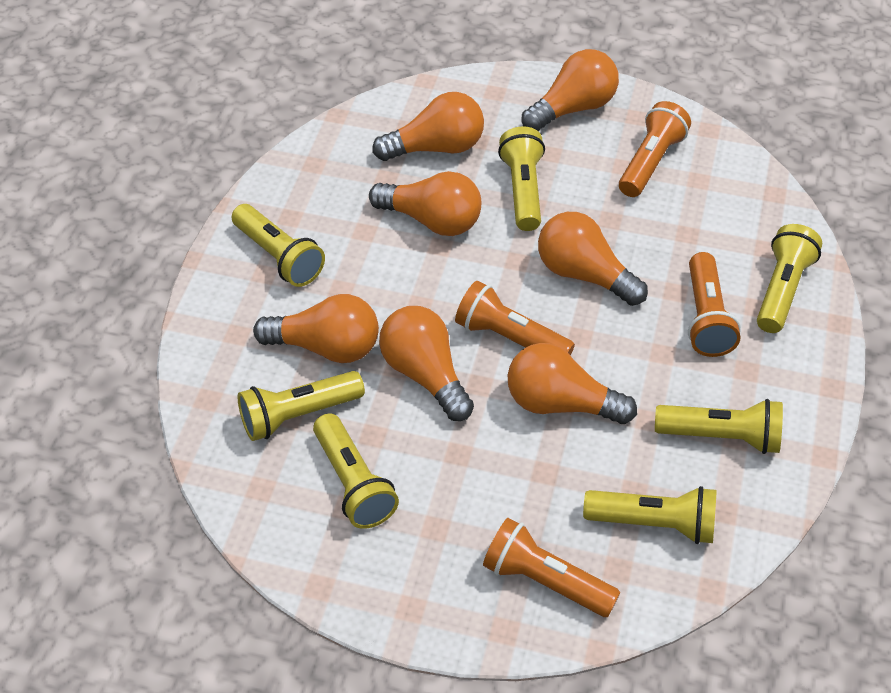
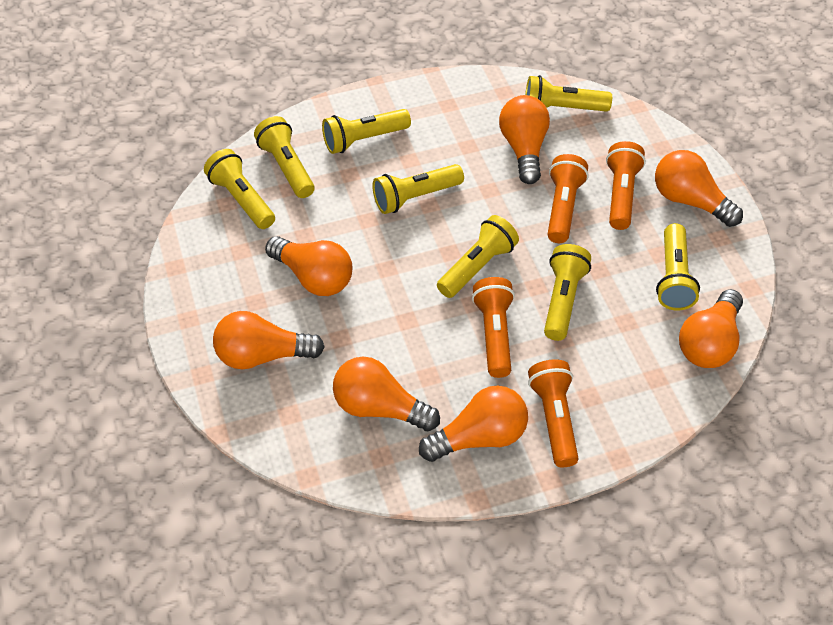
yellow flashlight: 7 -> 8

